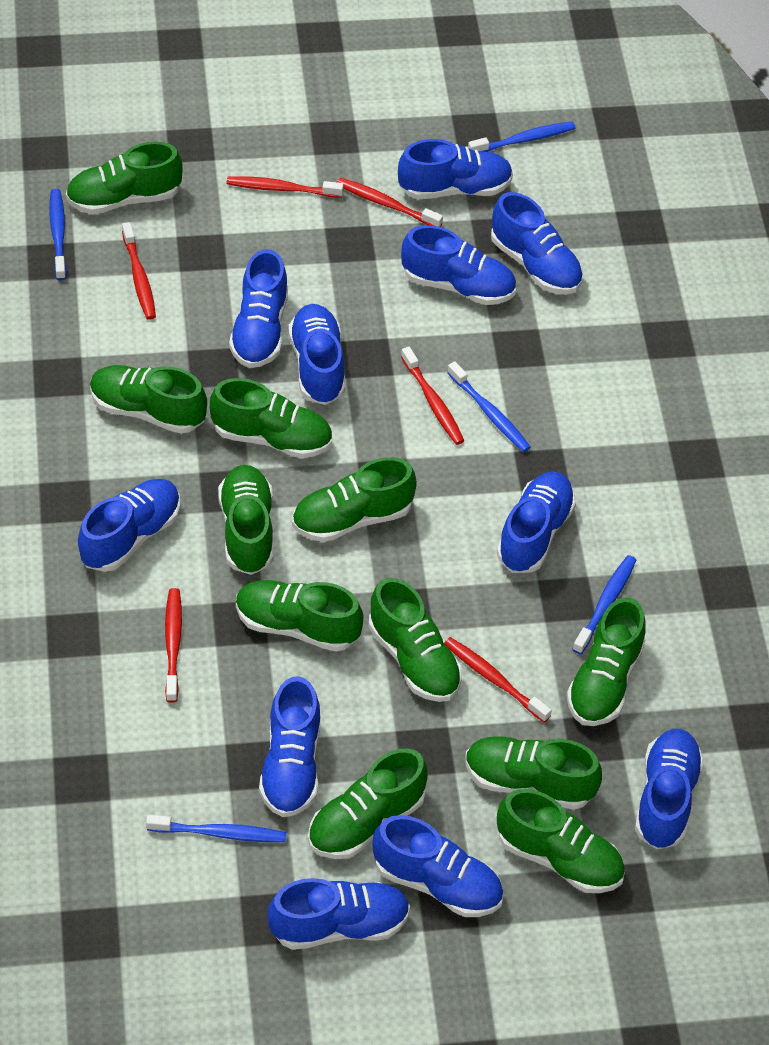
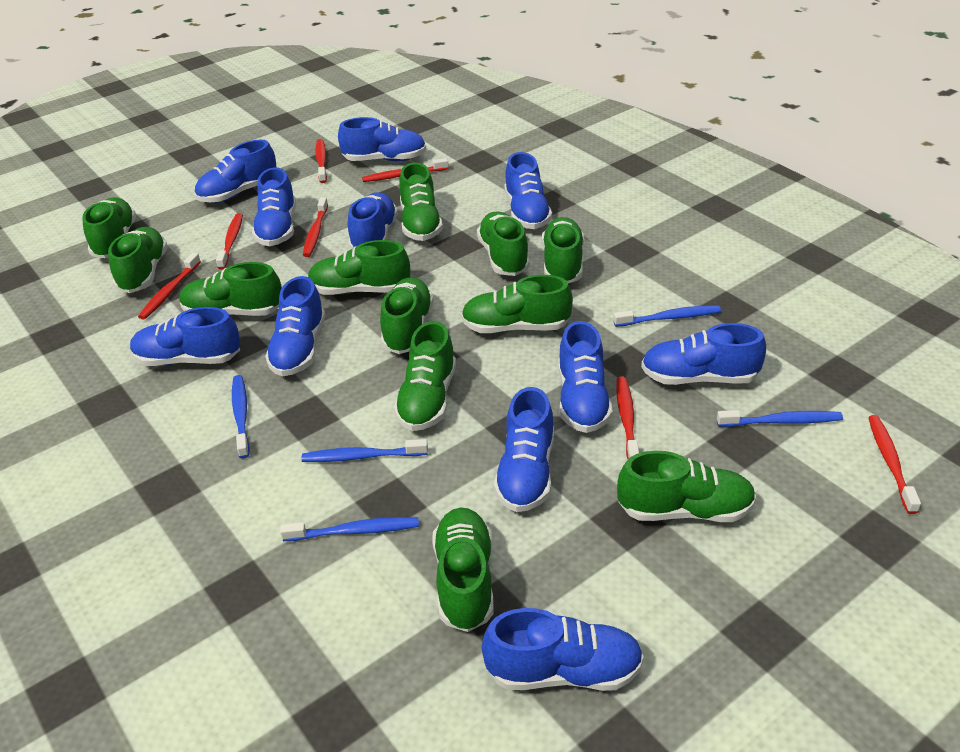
green shoe: 11 -> 12
red toothbrush: 6 -> 7

